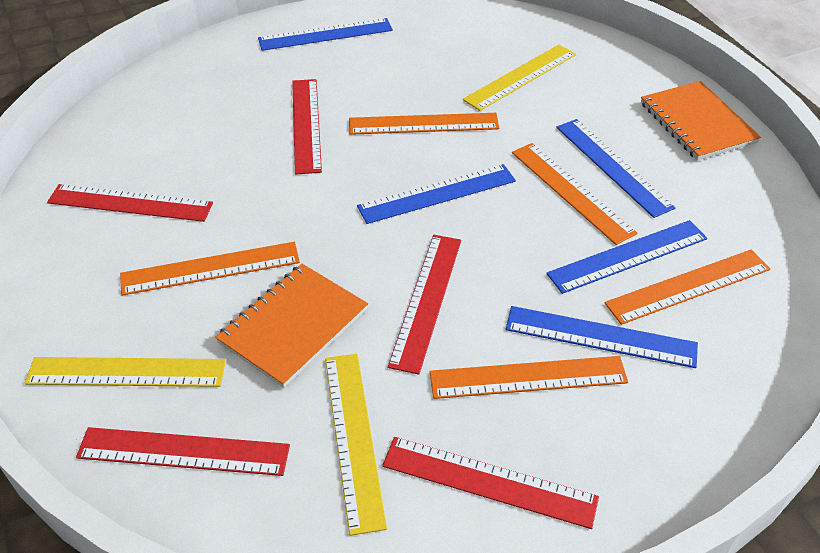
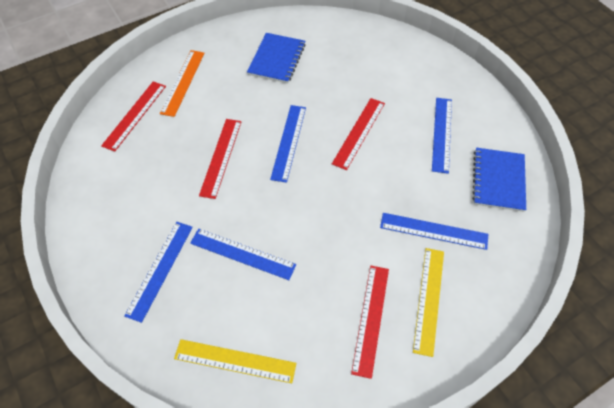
blue notebook: 0 -> 2
orange notebook: 2 -> 0
orange ruler: 5 -> 1
red ruler: 5 -> 4
yellow ruler: 3 -> 2

